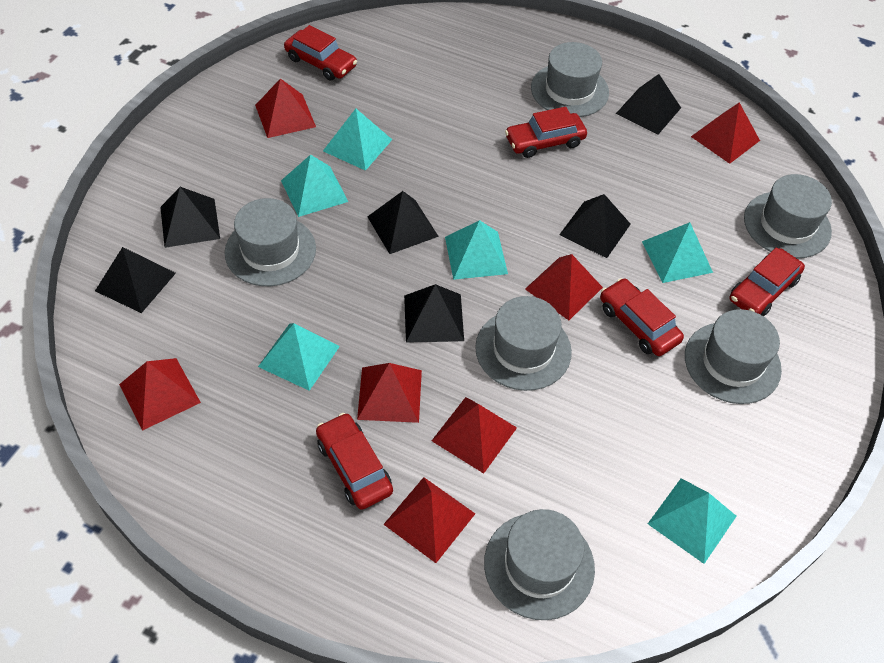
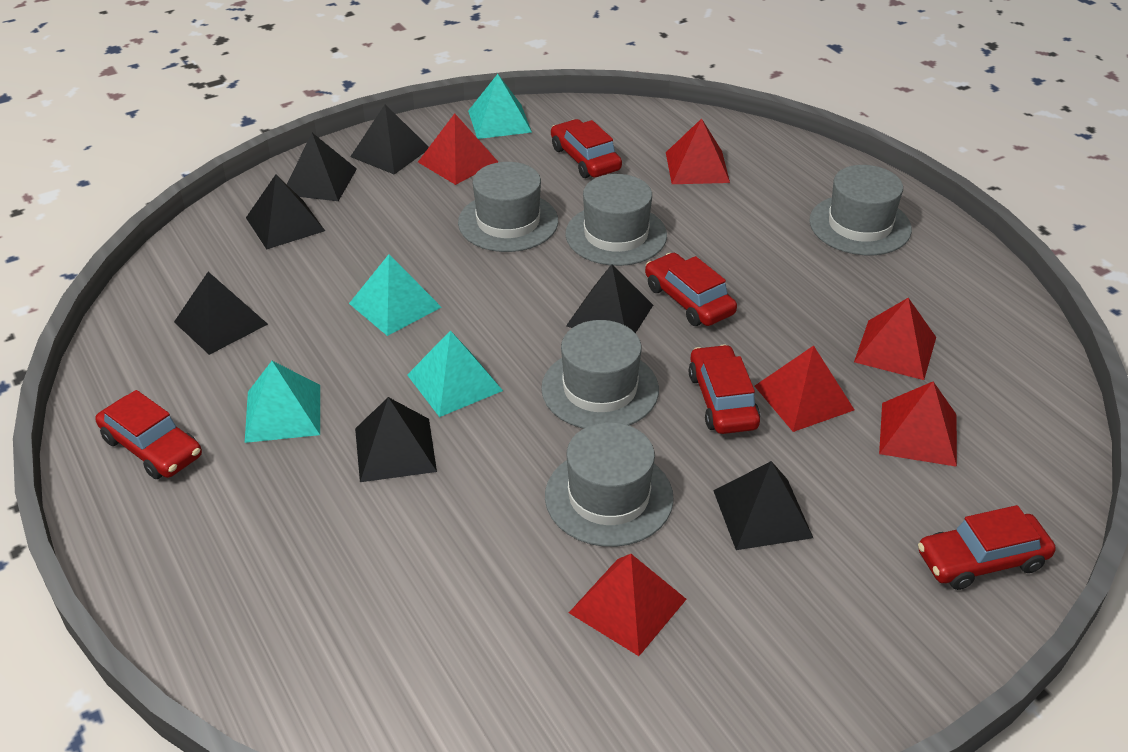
black pyramid: 6 -> 7
grey hat: 6 -> 5
red pyramid: 7 -> 6
turquoise pyramid: 6 -> 4

